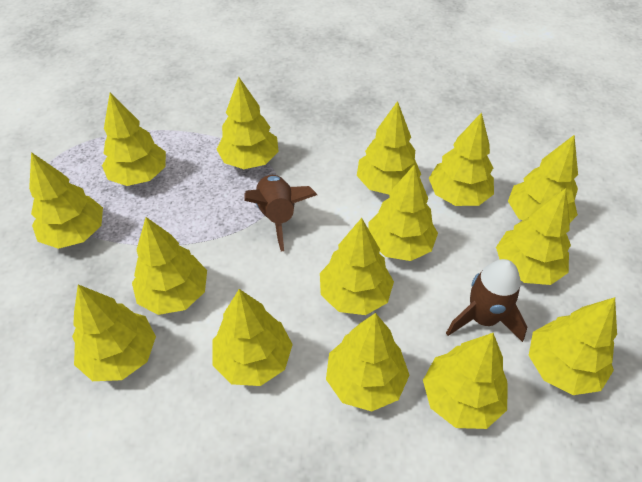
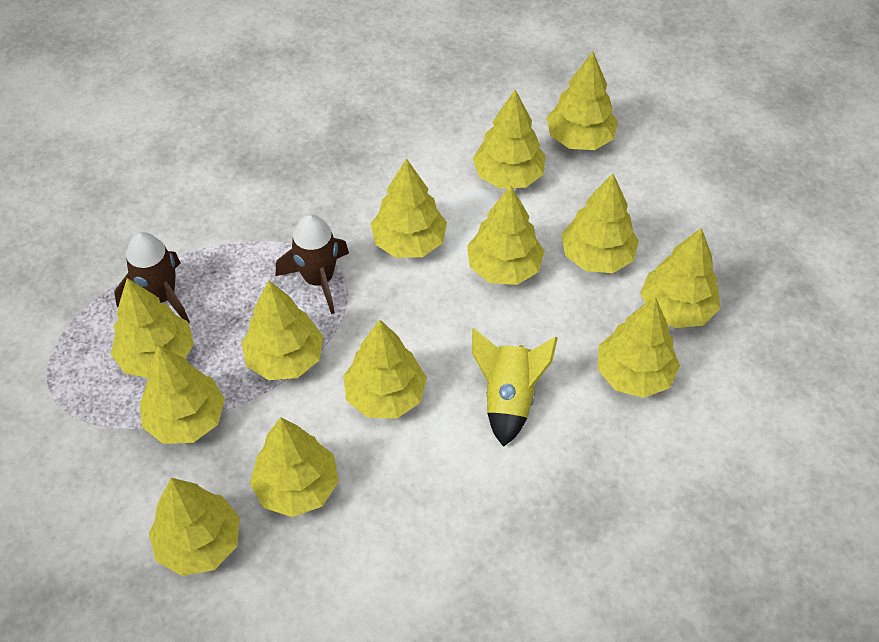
yellow rocket: 0 -> 1
yellow tree: 15 -> 13

